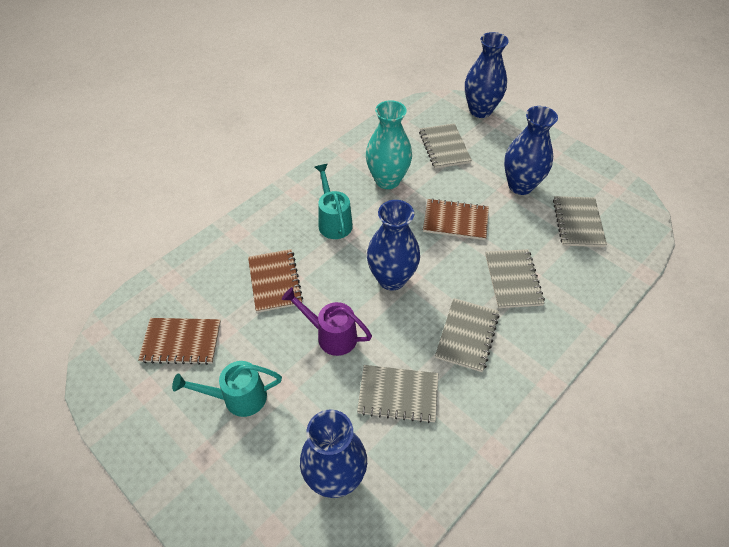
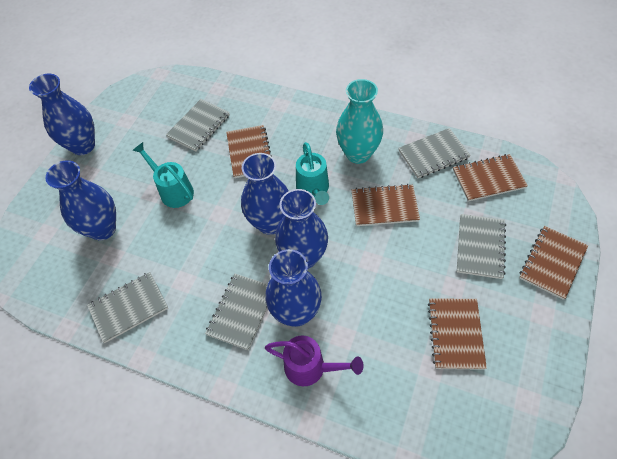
blue vase: 4 -> 5
brown notebook: 3 -> 5

